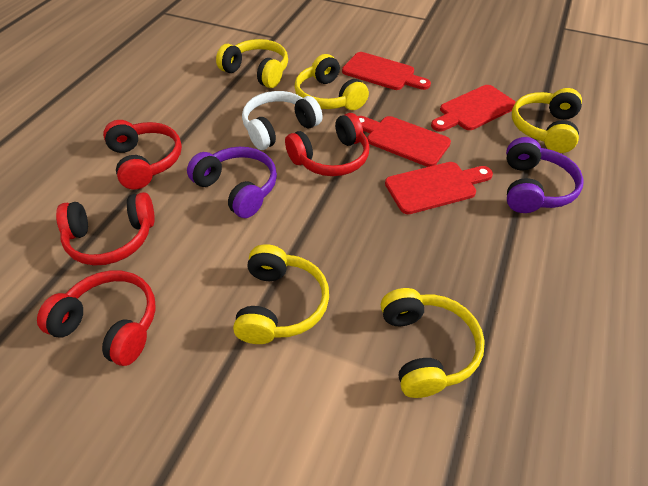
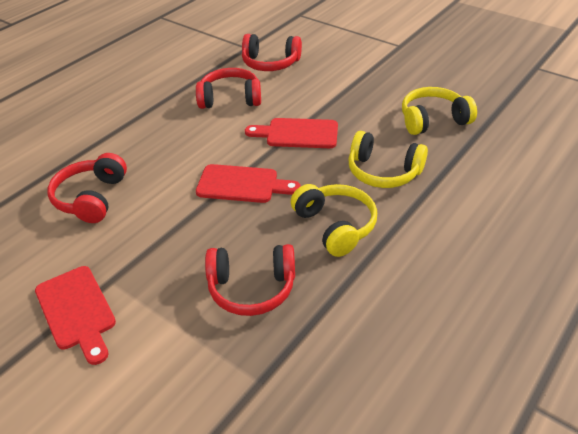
purple headphones: 2 -> 0
red cutting board: 4 -> 3
white headphones: 1 -> 0
yellow headphones: 5 -> 3

